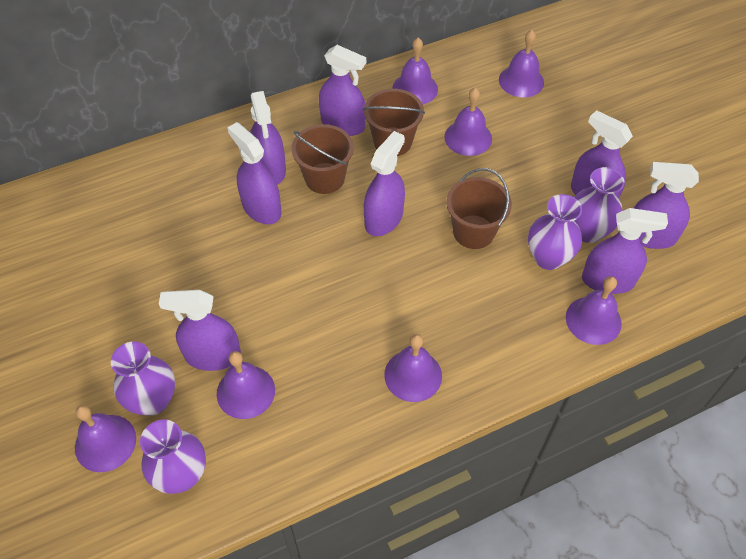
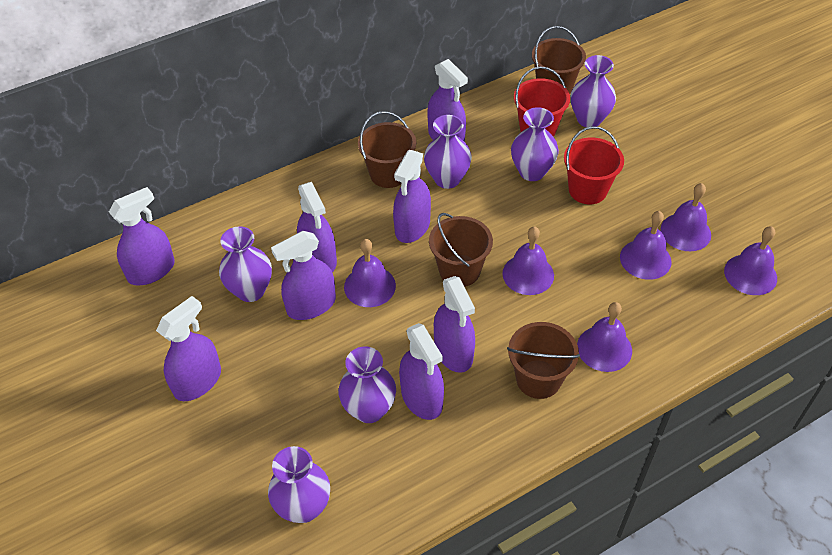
brown bucket: 3 -> 4
purple bell: 7 -> 6
purple vase: 4 -> 6
red bucket: 0 -> 2

